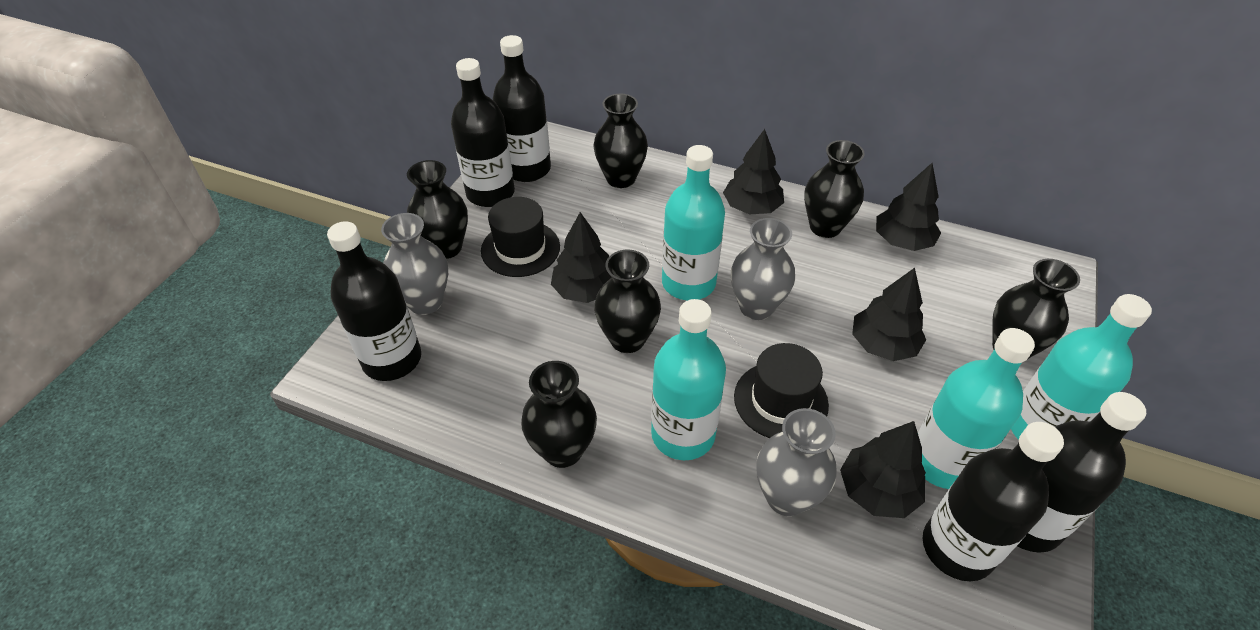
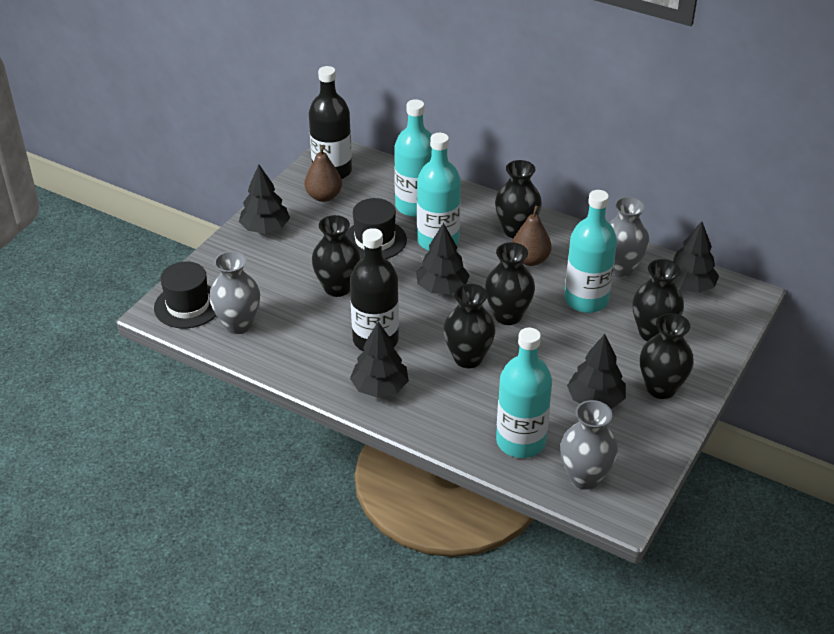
black bottle: 5 -> 2
brown pear: 0 -> 2

